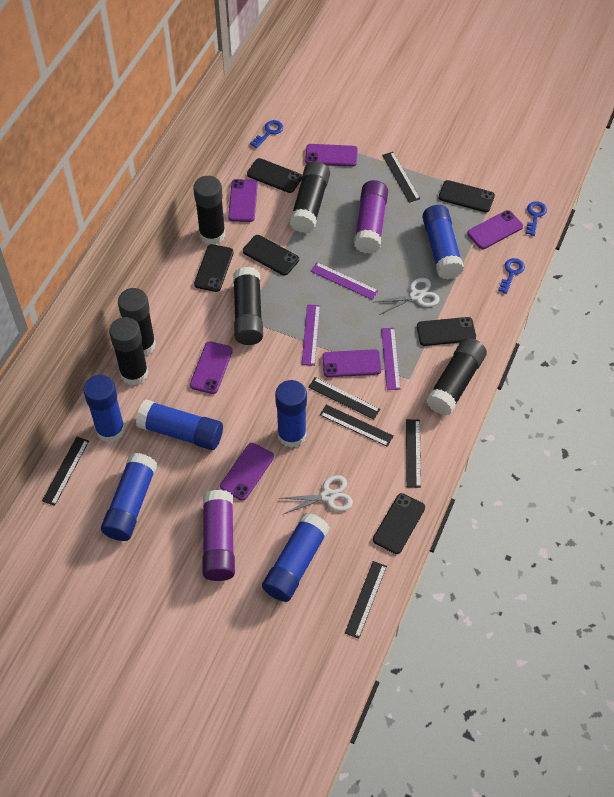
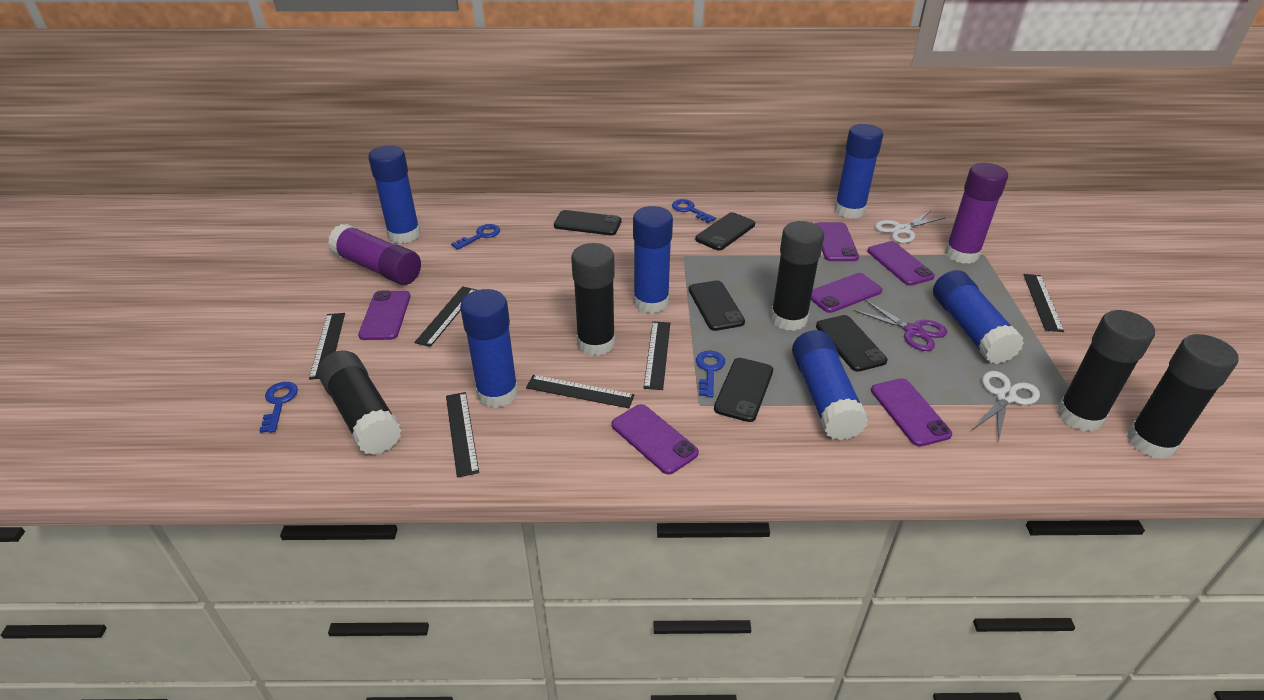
black glue stick: 6 -> 5
black phone: 6 -> 5
blue key: 3 -> 4
purple ruler: 3 -> 0
purple scissors: 0 -> 1

